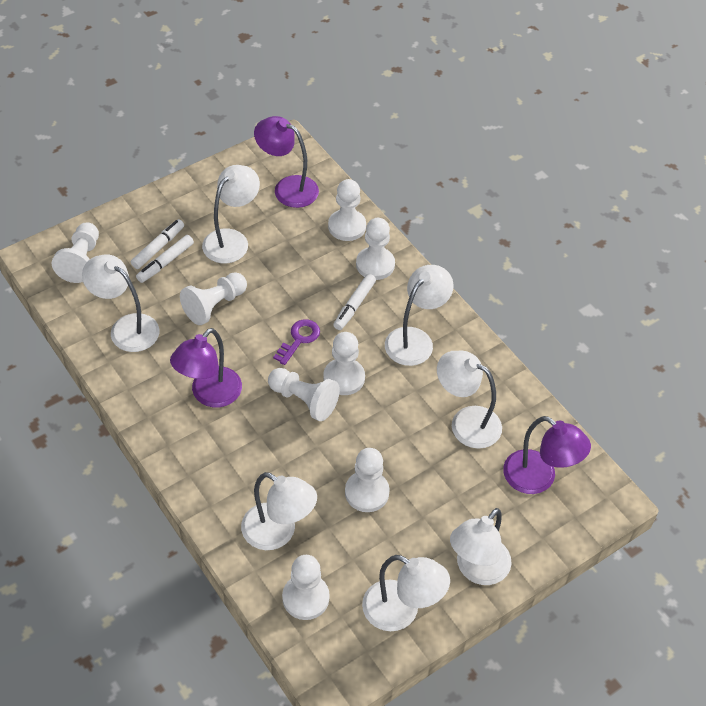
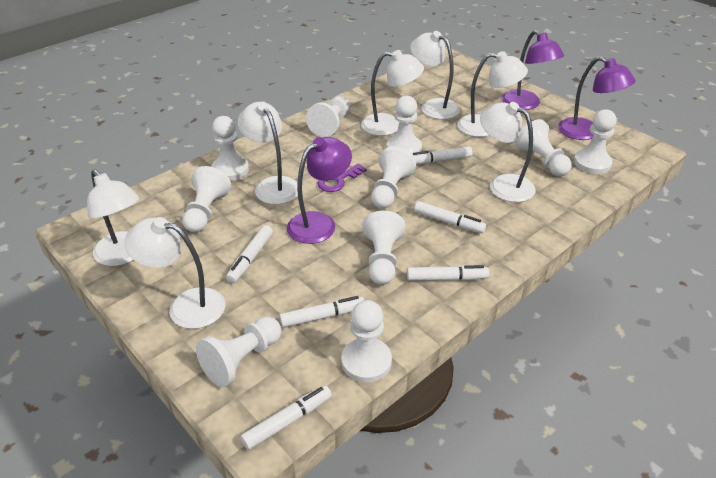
white marker: 3 -> 6
white pawn: 8 -> 10

